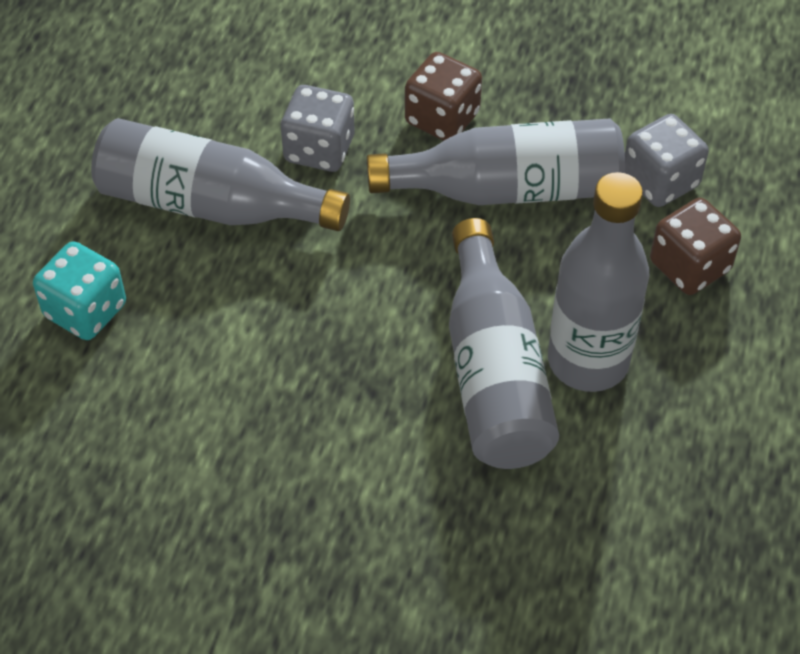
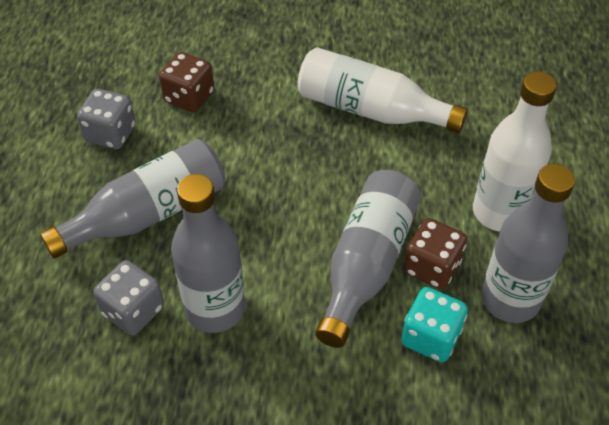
white bottle: 0 -> 2

